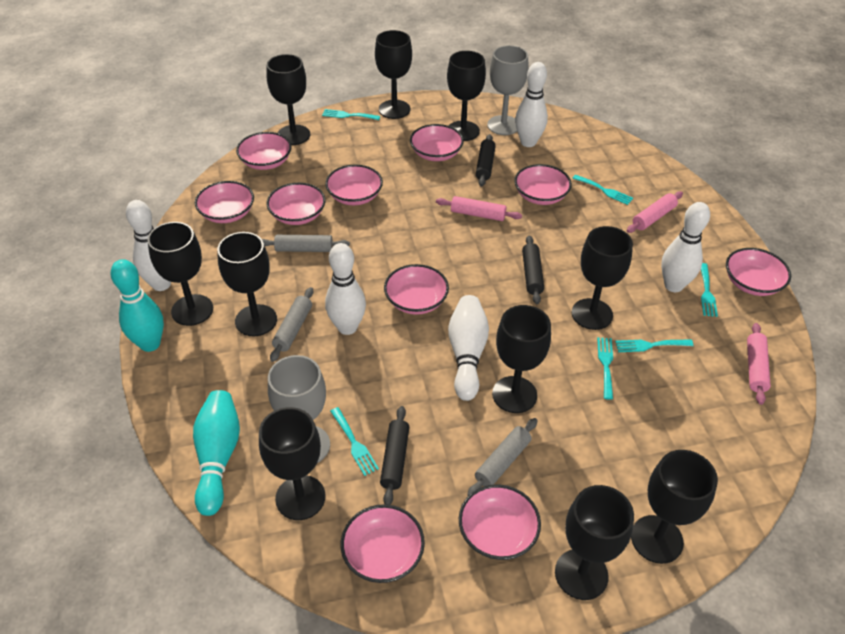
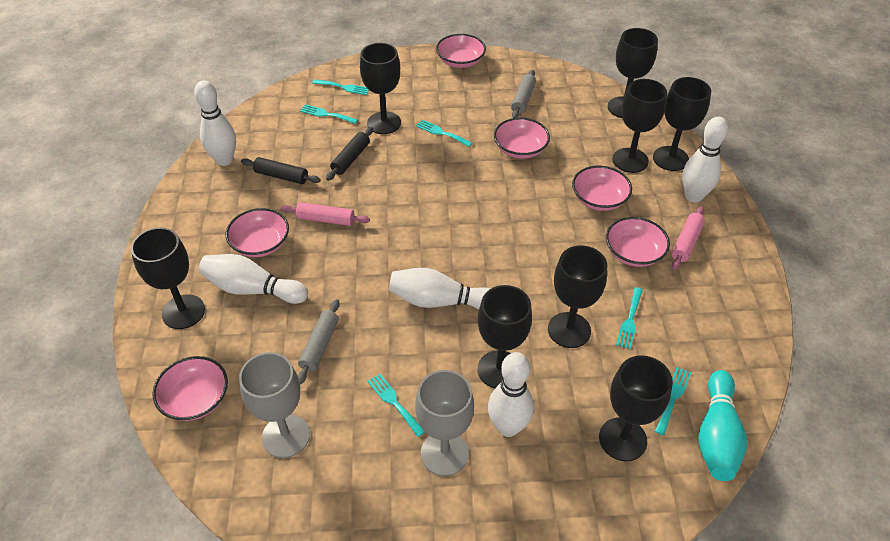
black goblet: 10 -> 8
black rolling pin: 3 -> 2
grey rolling pin: 3 -> 2
pink bowl: 10 -> 6
pink rolling pin: 3 -> 2
turquoise bowling pin: 2 -> 1

